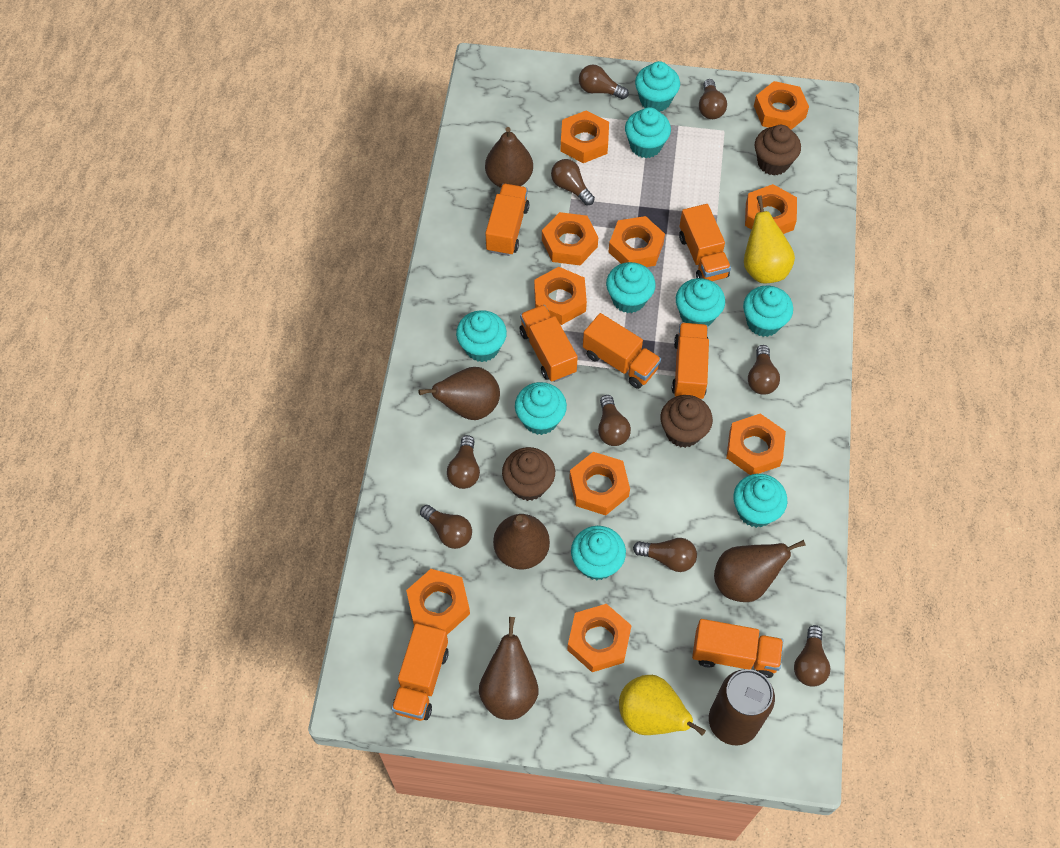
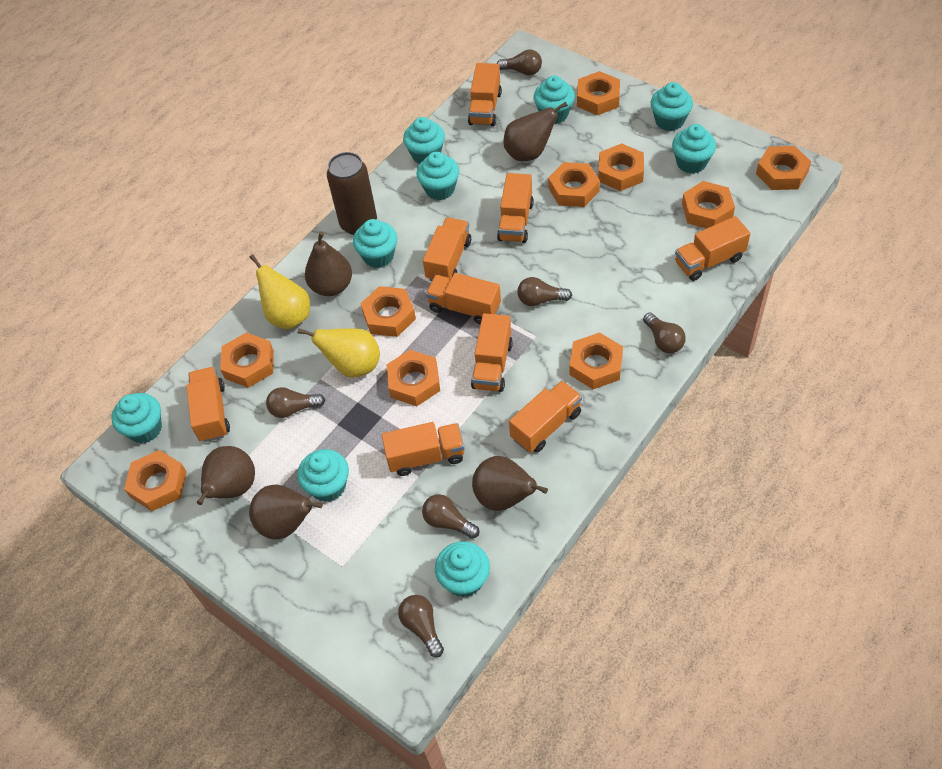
brown cupcake: 3 -> 0
brown light bulb: 9 -> 6
orange truck: 7 -> 9

